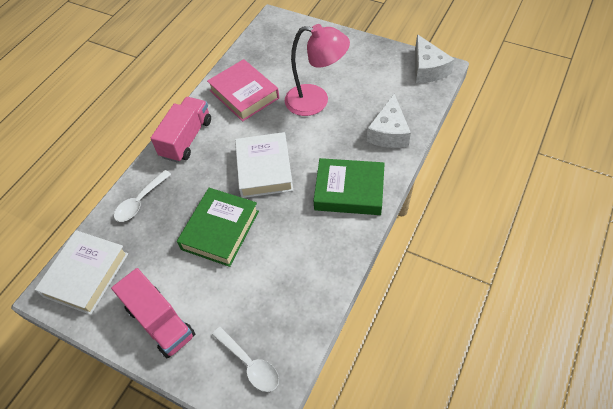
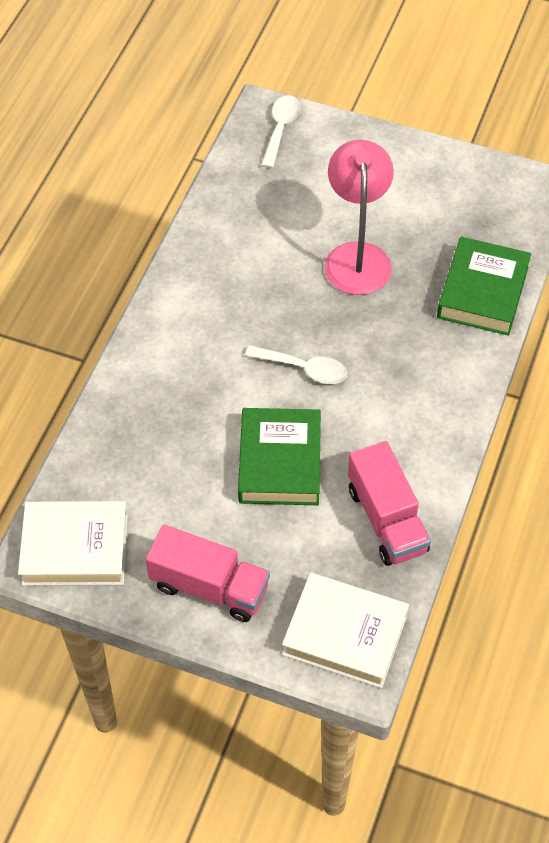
pink book: 1 -> 0
white cheese: 2 -> 0

